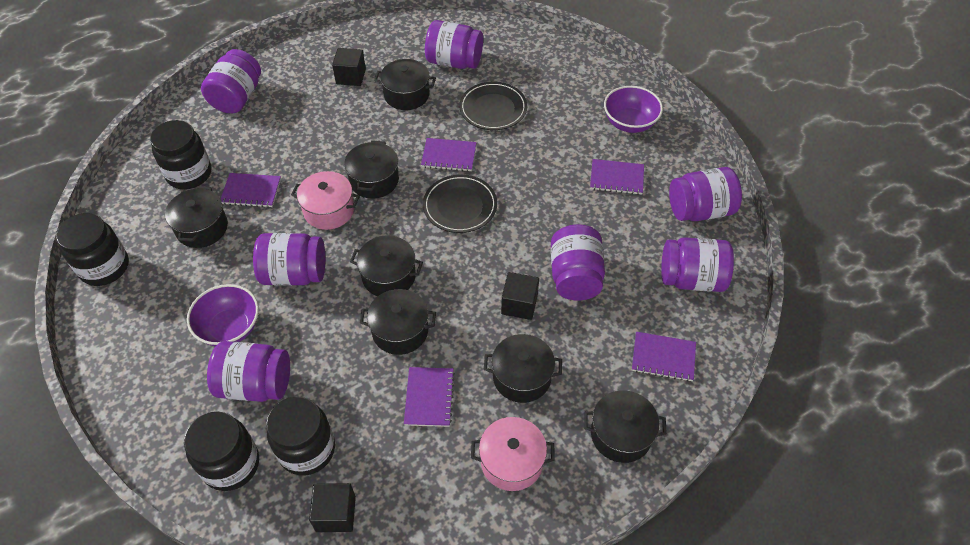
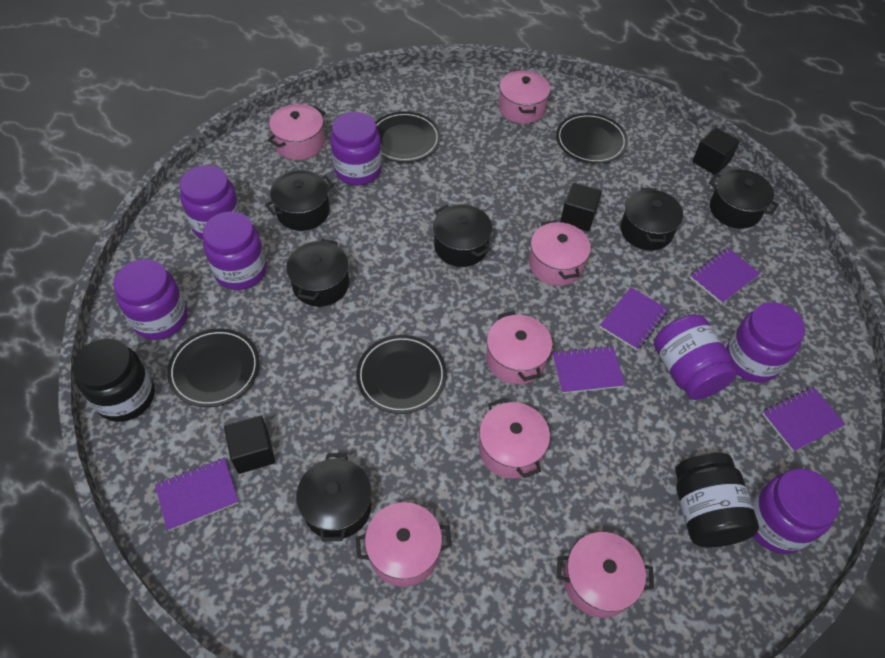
black jar: 4 -> 2
black plate: 2 -> 4
black pot: 7 -> 6
pink pot: 2 -> 7
purple bowl: 2 -> 0

